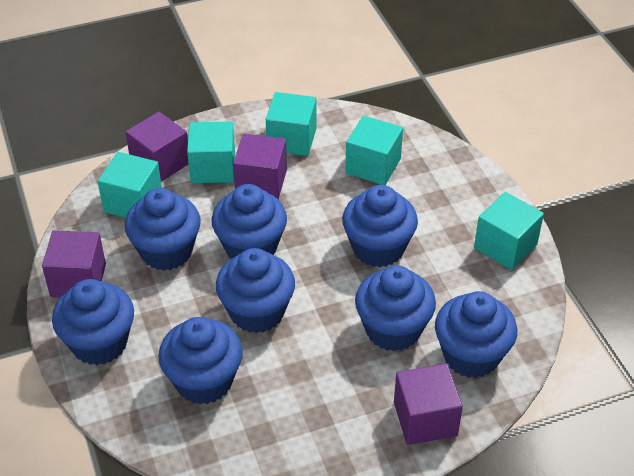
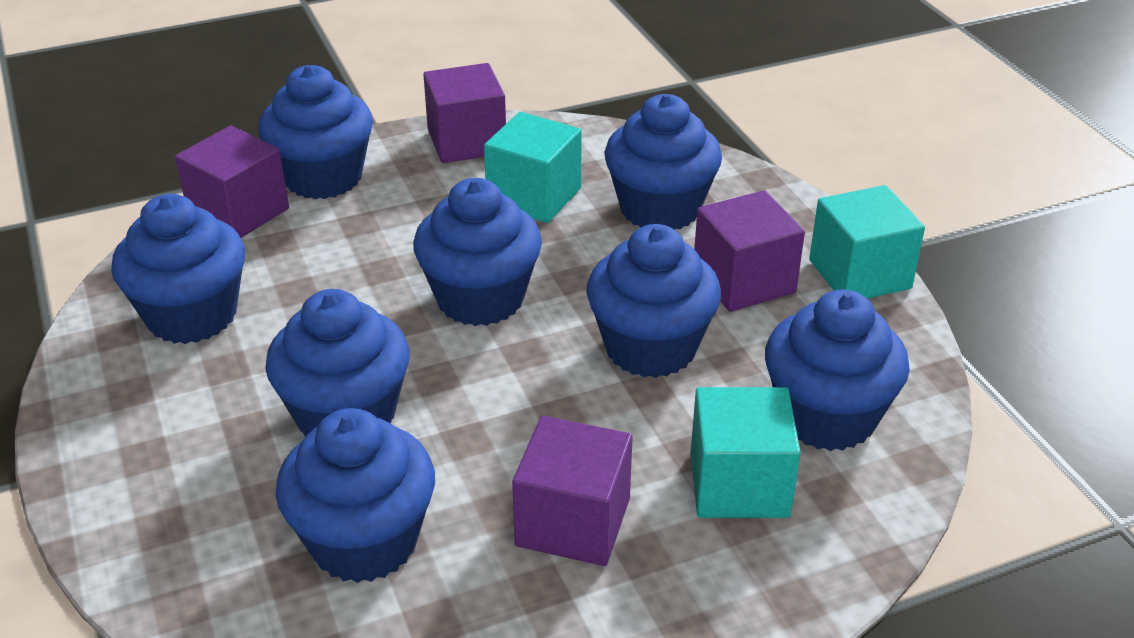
turquoise cube: 5 -> 3

